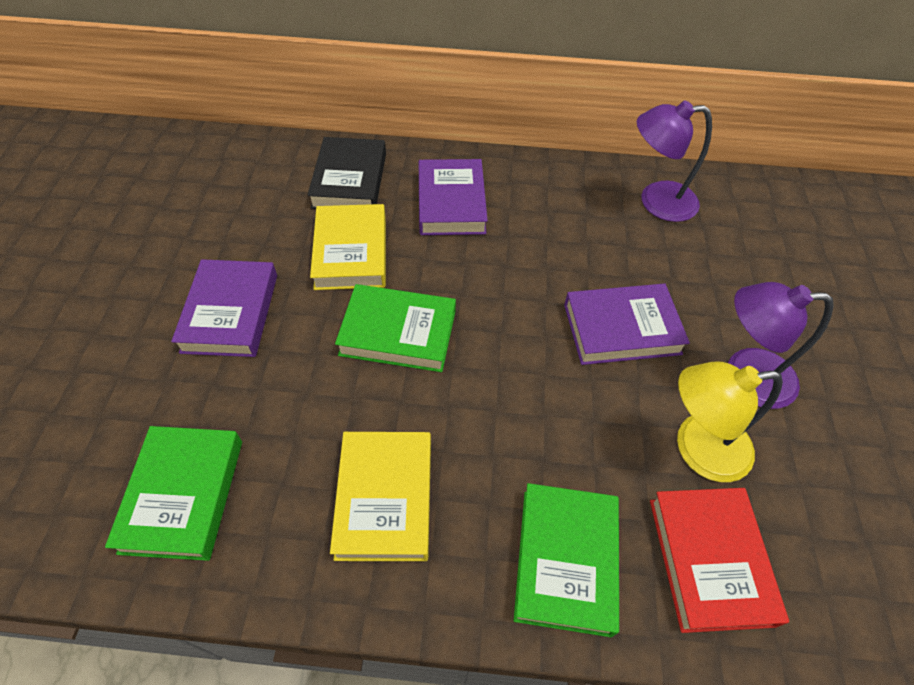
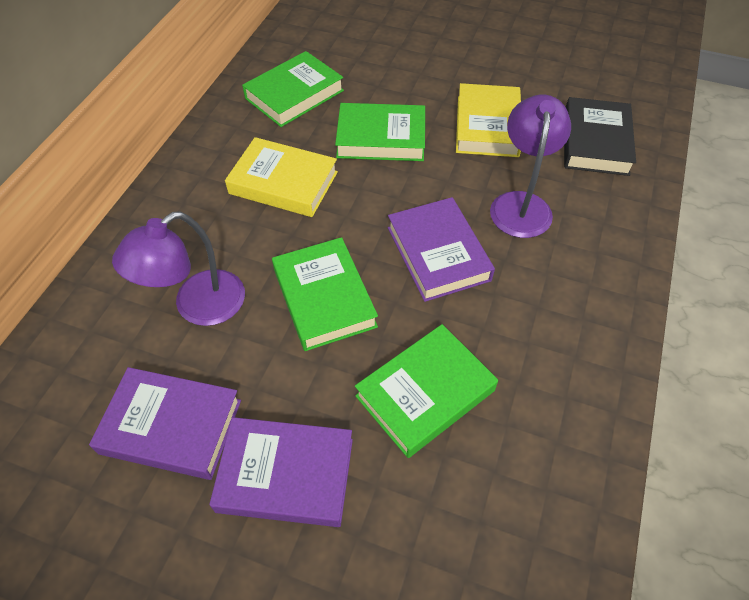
green book: 3 -> 4
red book: 1 -> 0
yellow lamp: 1 -> 0

